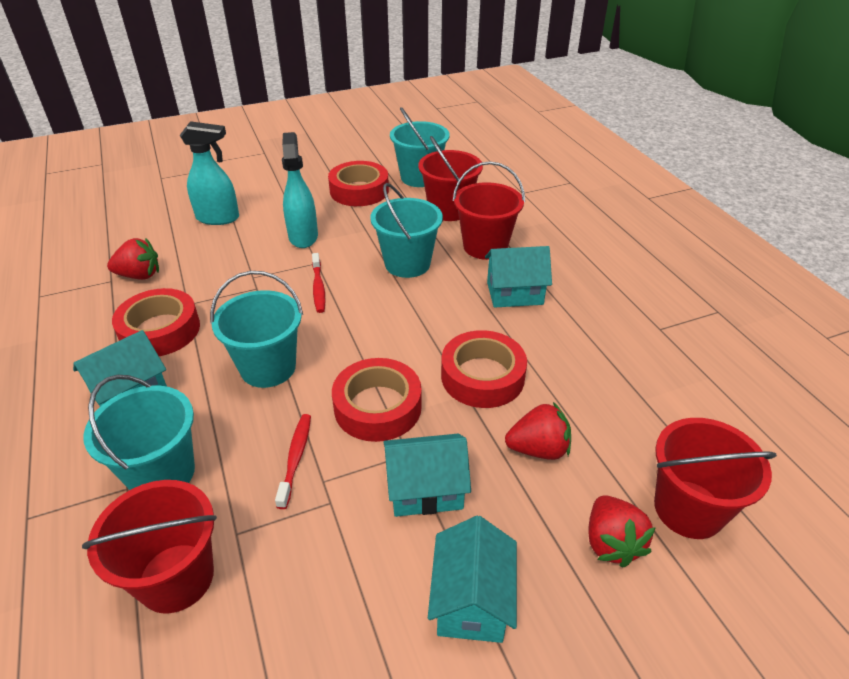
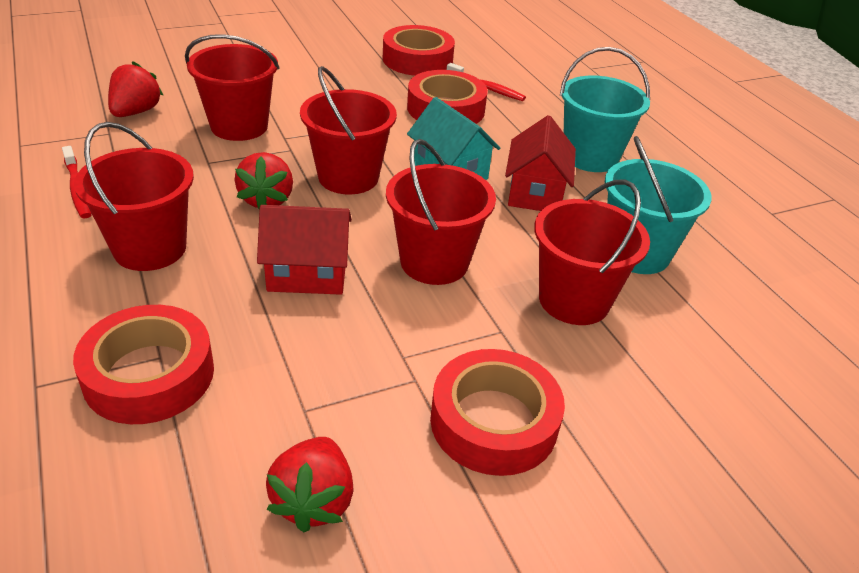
red bucket: 4 -> 5
red house: 0 -> 2
turquoise bucket: 4 -> 2
turquoise house: 4 -> 1
turquoise spray bottle: 2 -> 0

